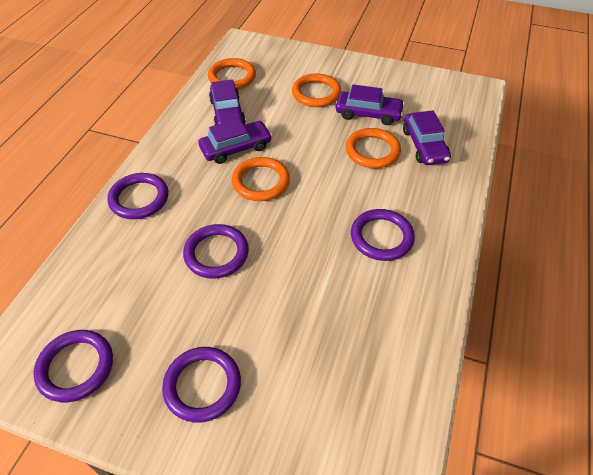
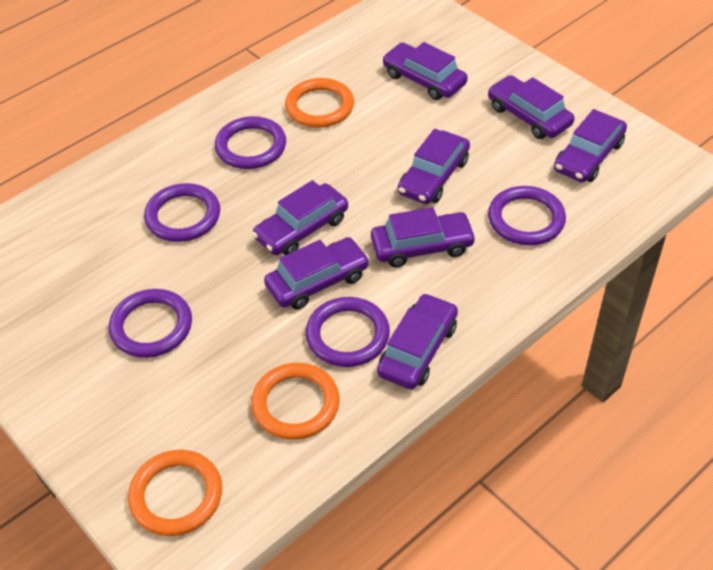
orange ring: 4 -> 3
purple car: 4 -> 8

